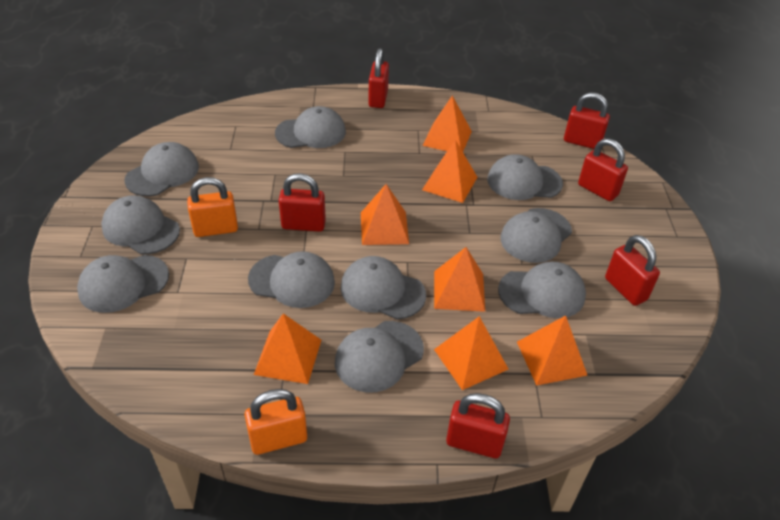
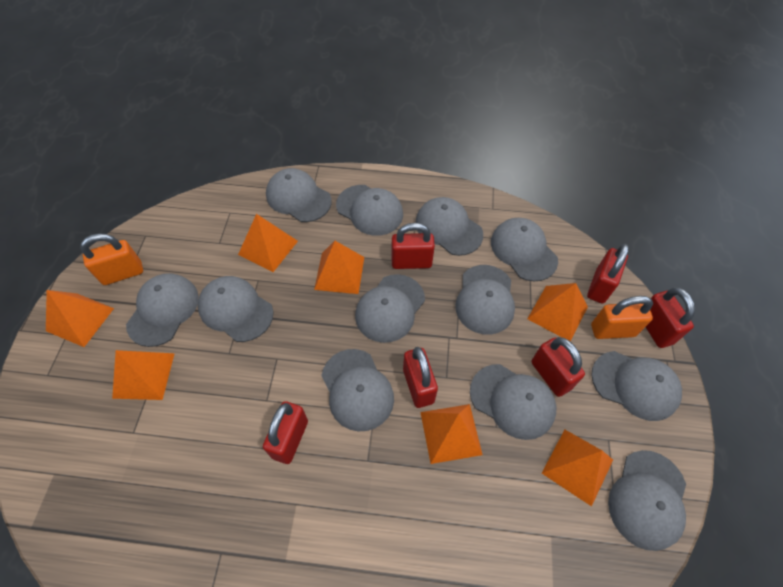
grey cap: 10 -> 12

